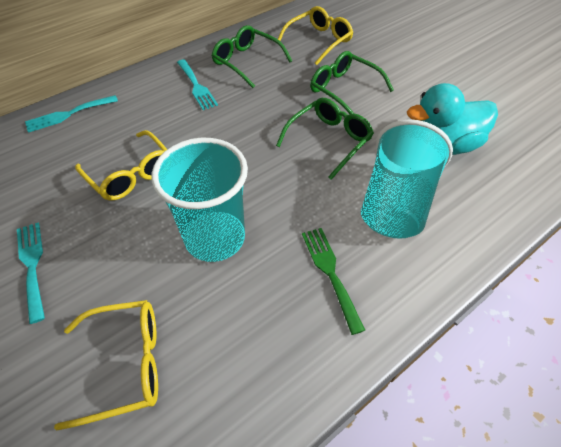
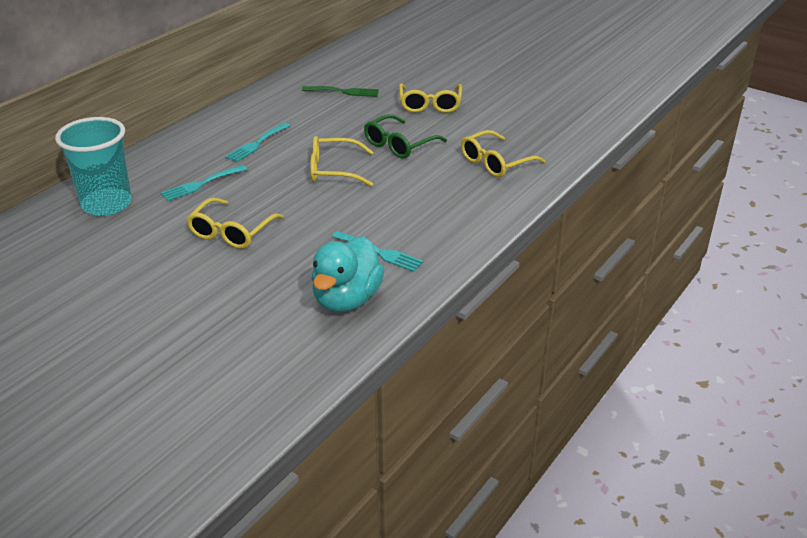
green glasses: 3 -> 1
turquoise cup: 2 -> 1
yellow glasses: 3 -> 4

